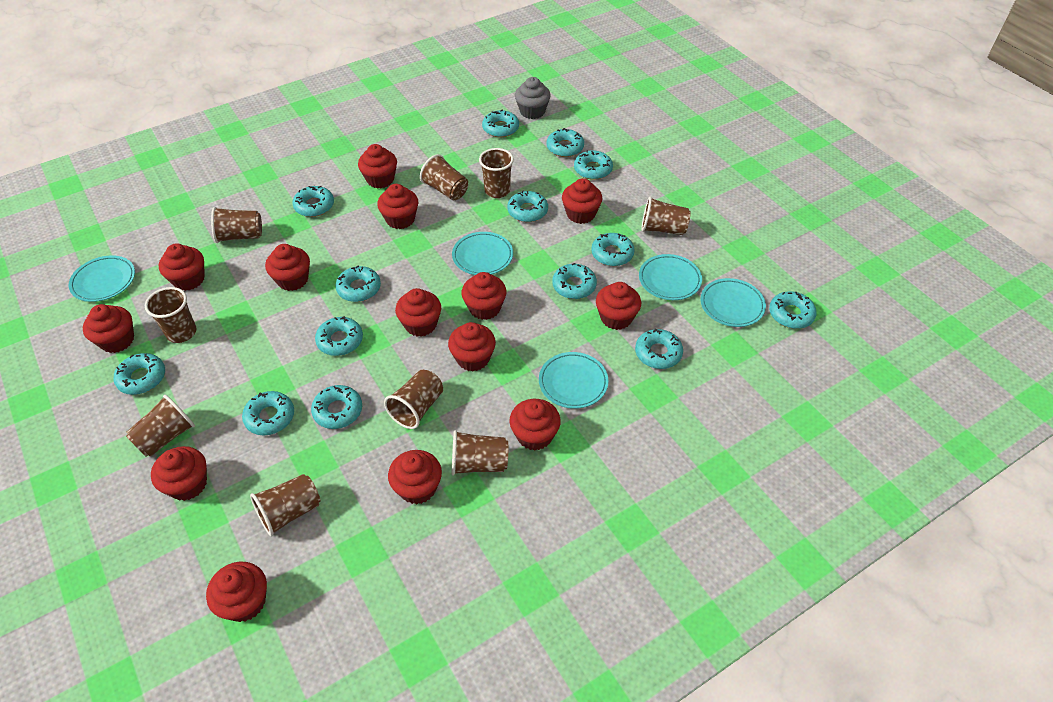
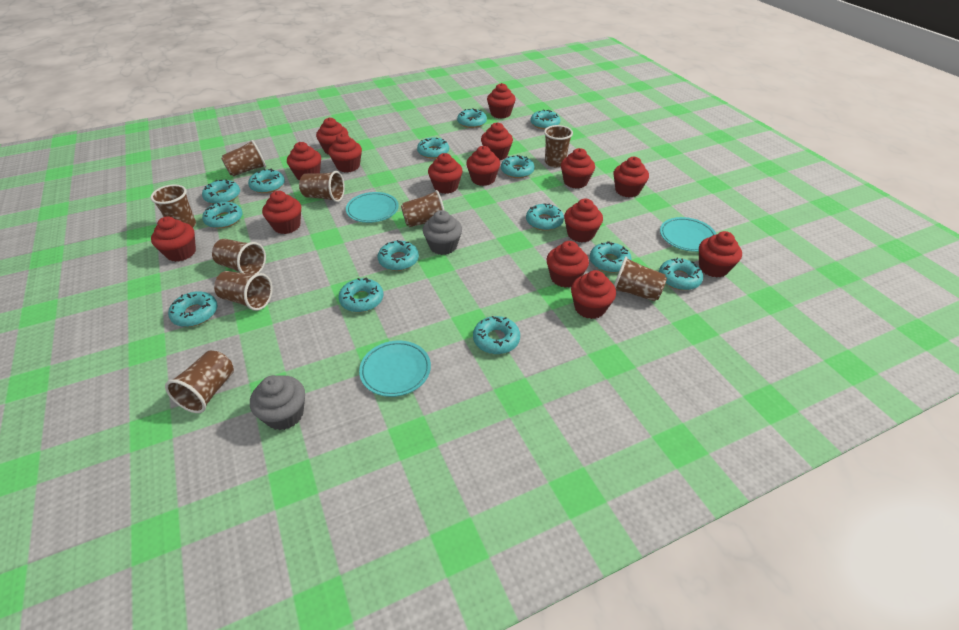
grey cupcake: 1 -> 2
red cupcake: 14 -> 15
turquoise plate: 5 -> 3

